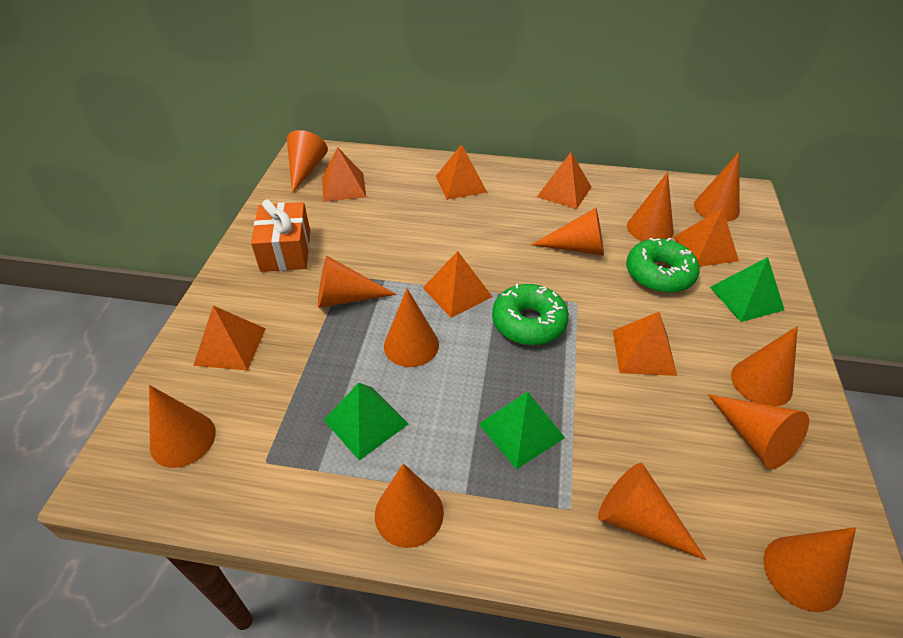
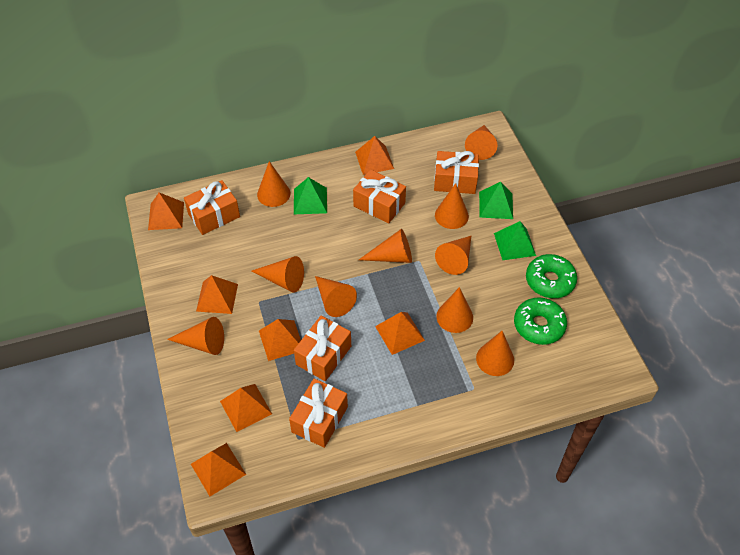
orange cone: 12 -> 10
orange gift: 1 -> 5

